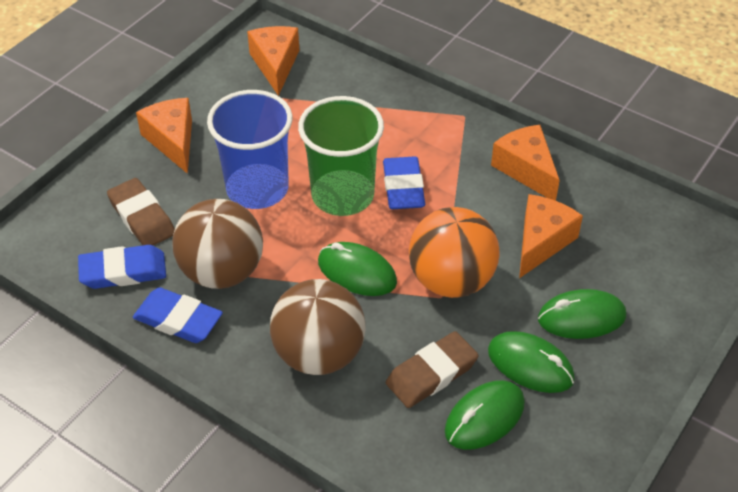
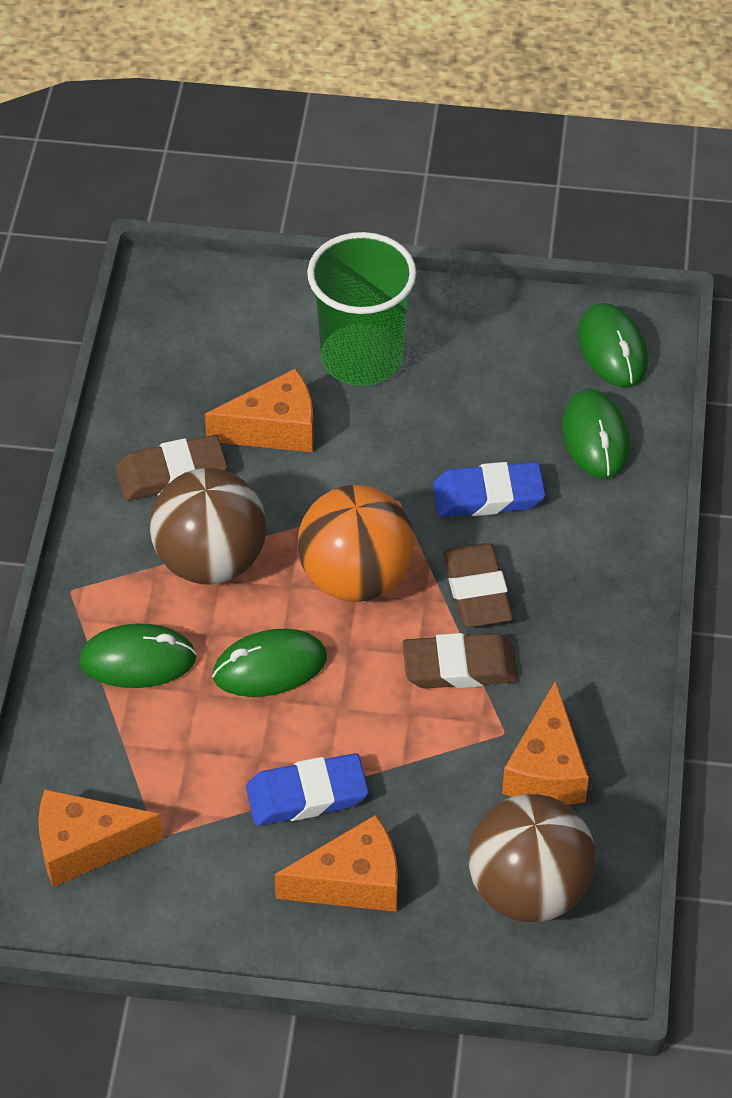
blue cup: 1 -> 0
blue eraser: 3 -> 2
brown eraser: 2 -> 3

